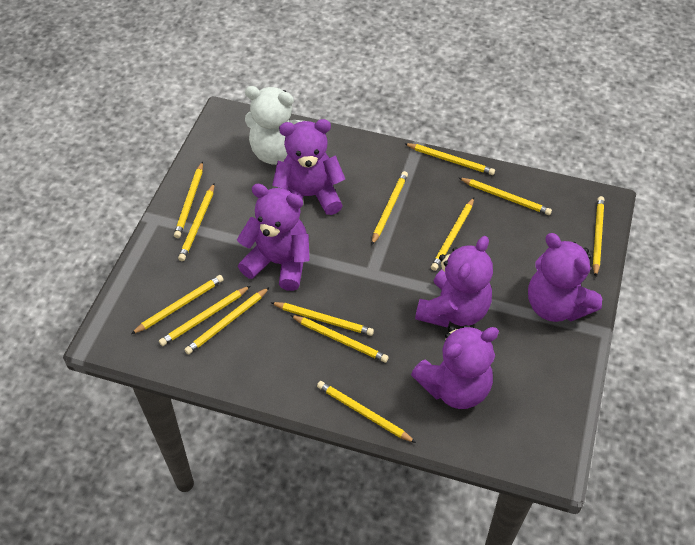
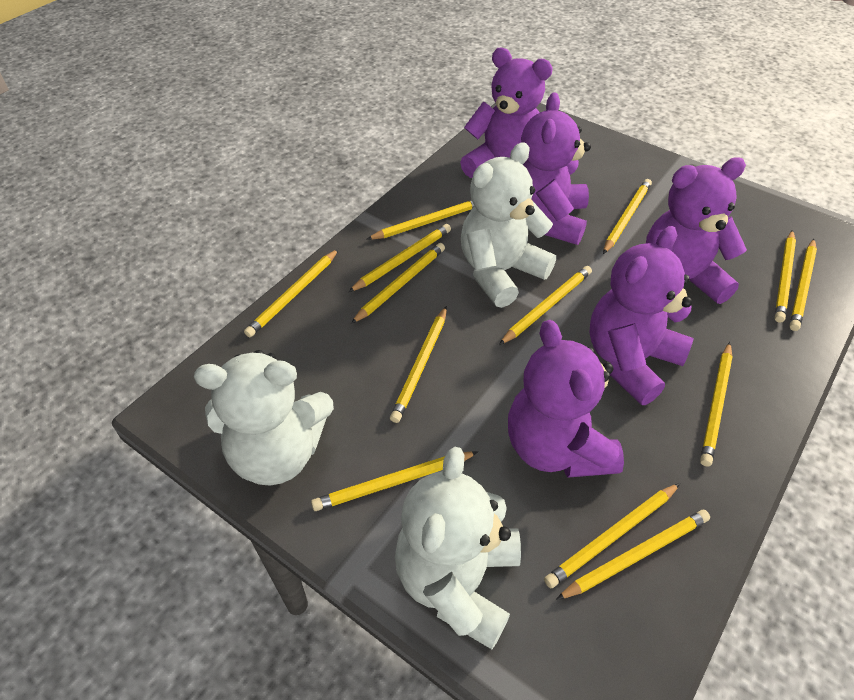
white teddy bear: 1 -> 3

